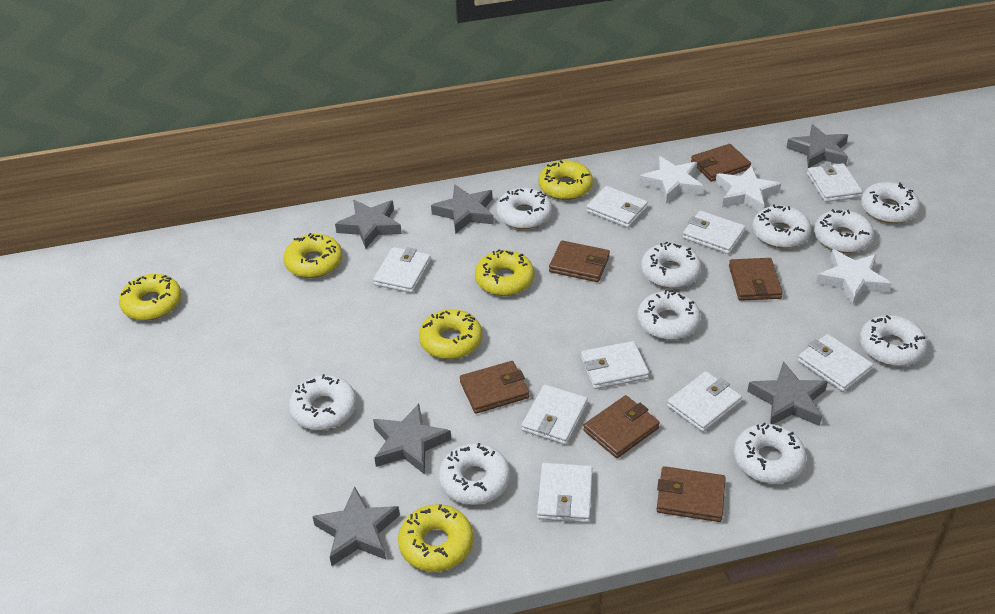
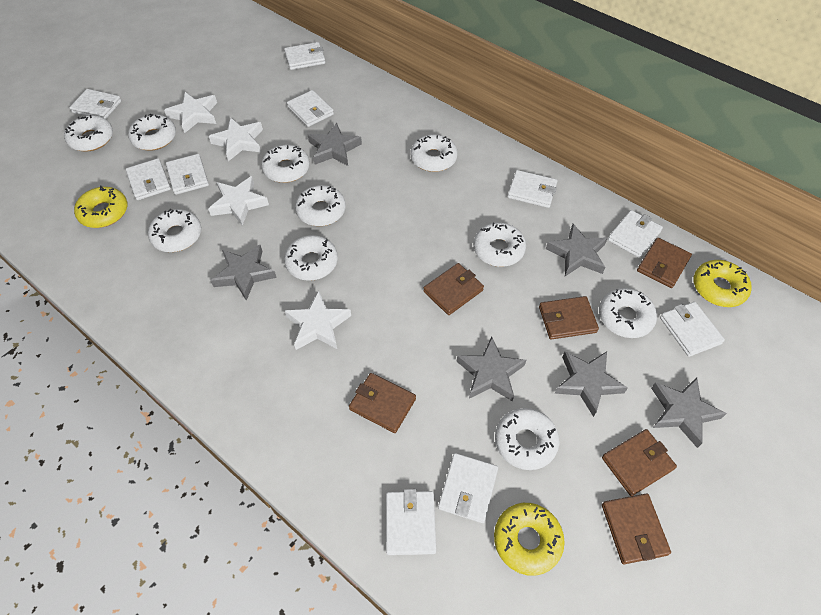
white star: 3 -> 4
white wallet: 9 -> 10
yellow donut: 6 -> 3

